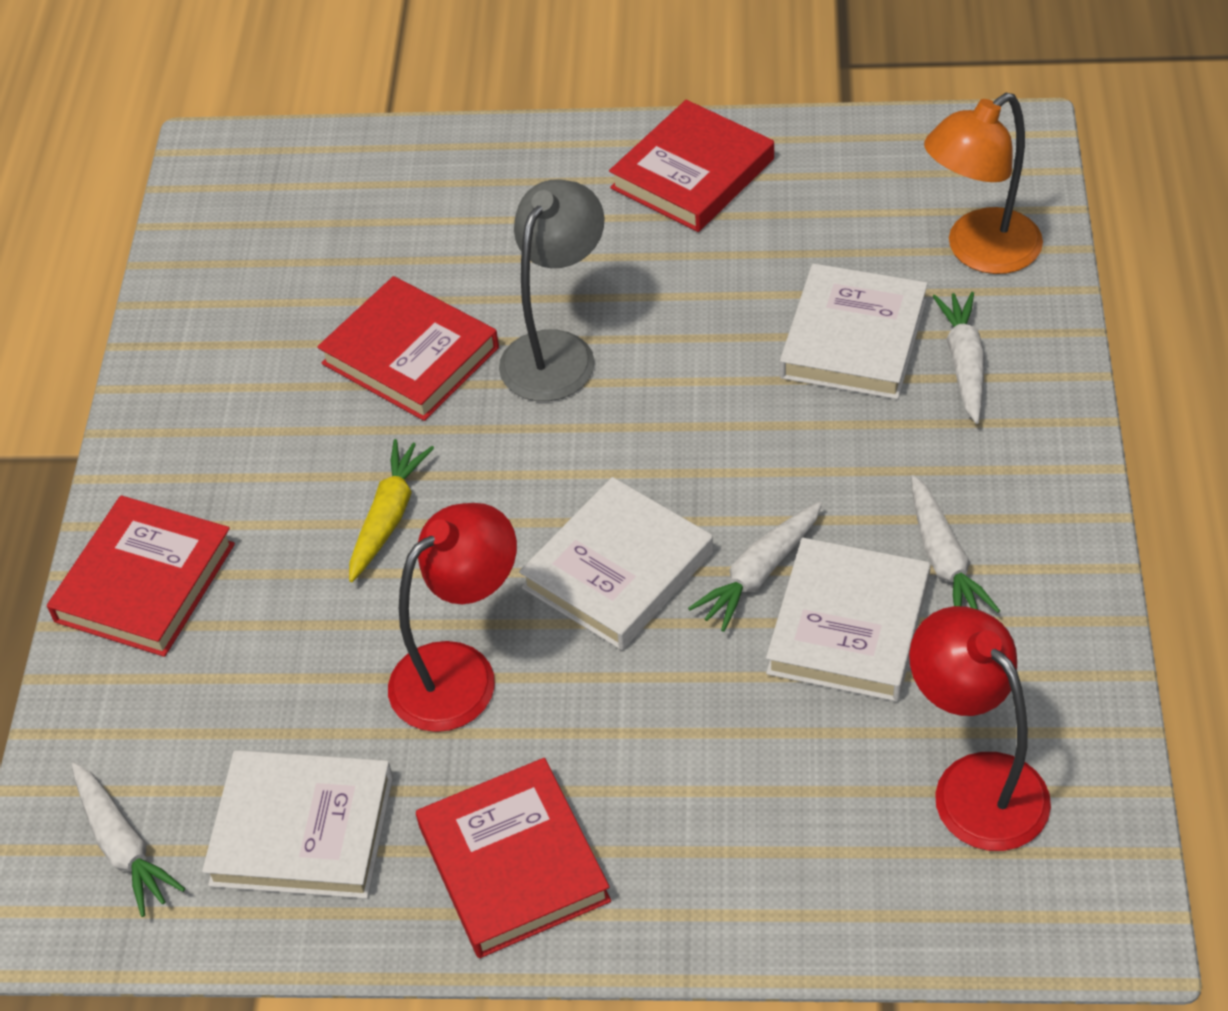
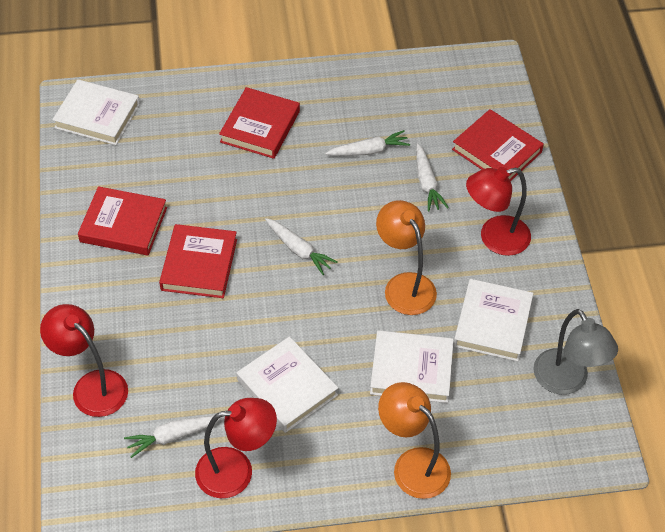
orange lamp: 1 -> 2
red lamp: 2 -> 3
yellow carrot: 1 -> 0

